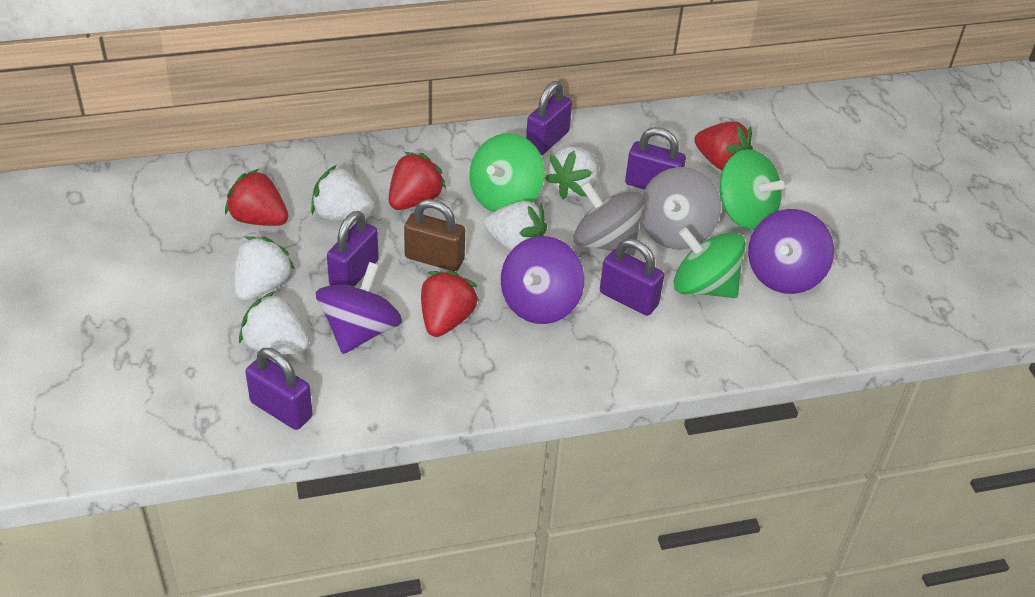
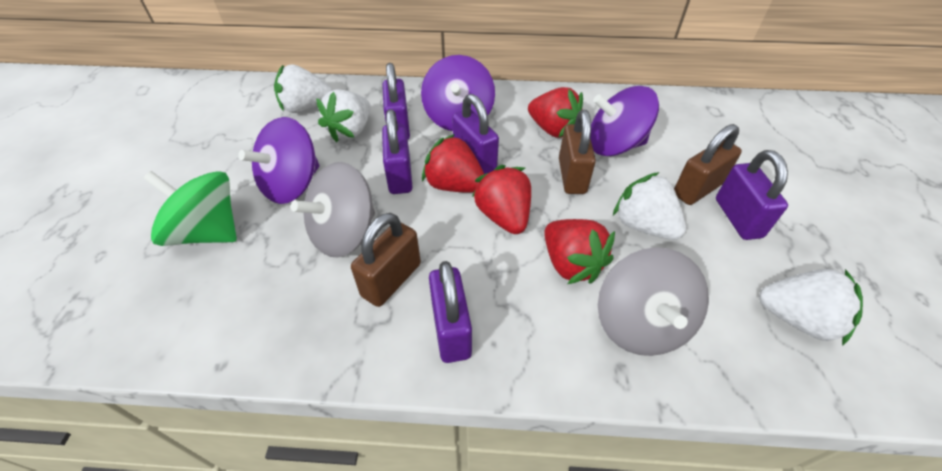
brown padlock: 1 -> 3
green spinning top: 3 -> 1
white strawberry: 5 -> 4

